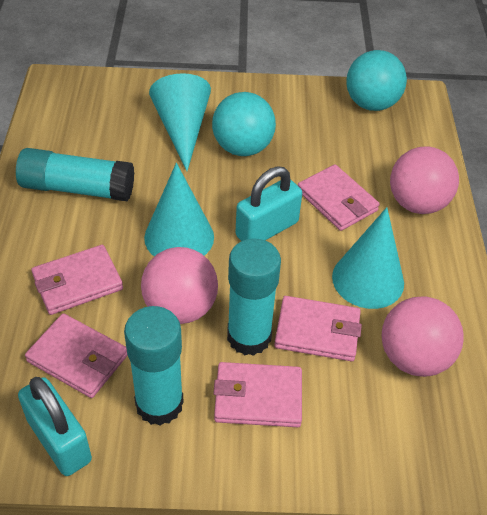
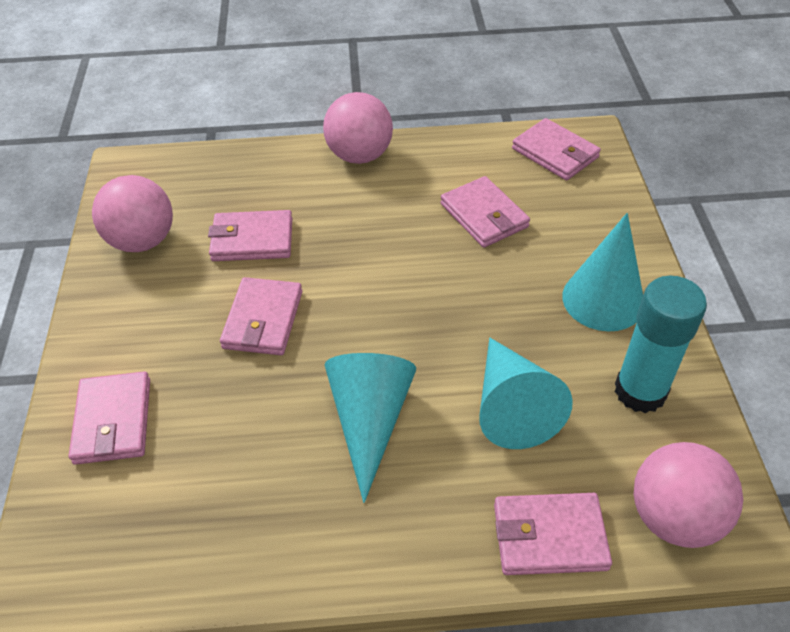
pink wallet: 5 -> 6
turquoise ball: 2 -> 0
turquoise glue stick: 3 -> 1
turquoise padlock: 2 -> 0

